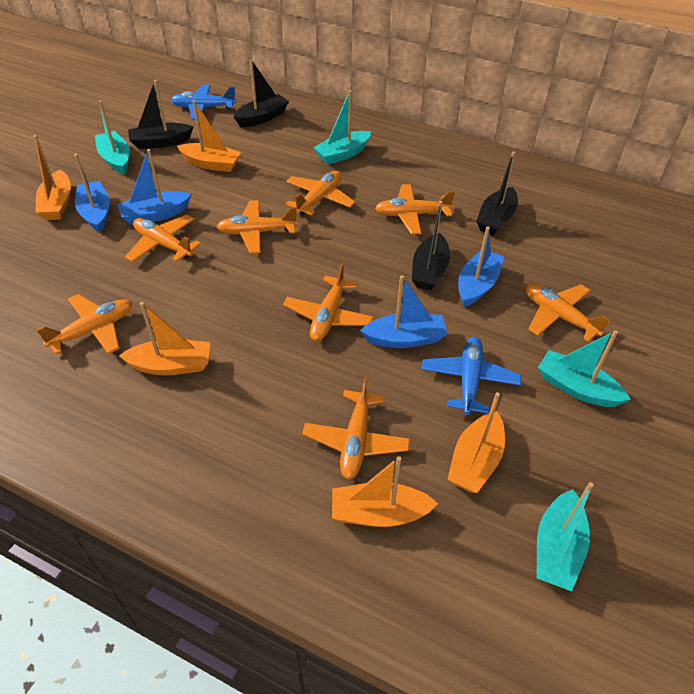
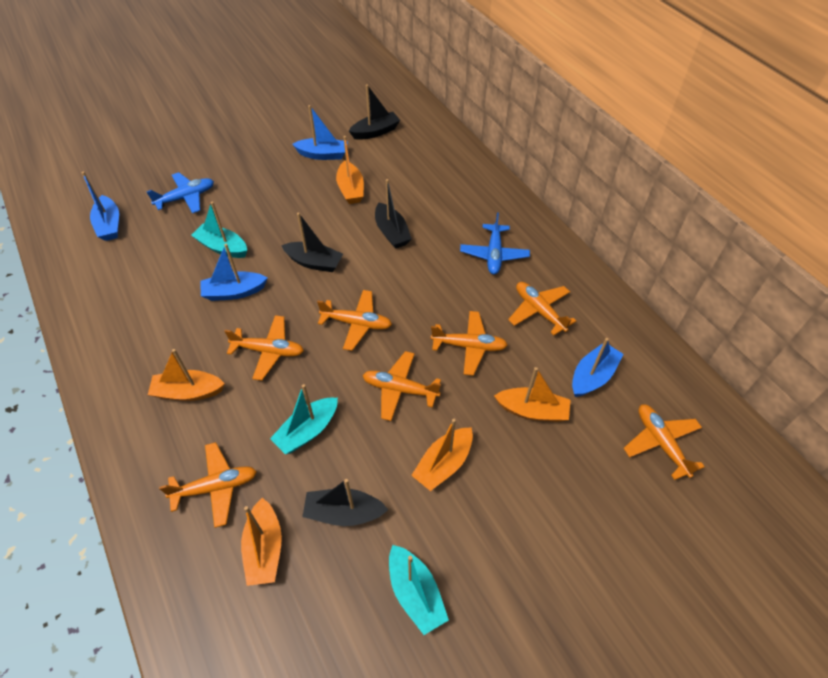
orange plane: 8 -> 7
turquoise boat: 4 -> 3

